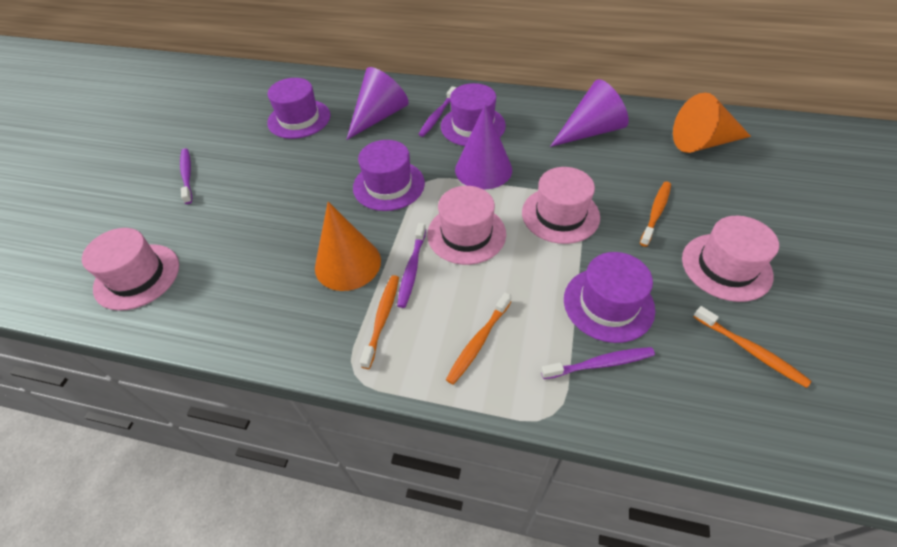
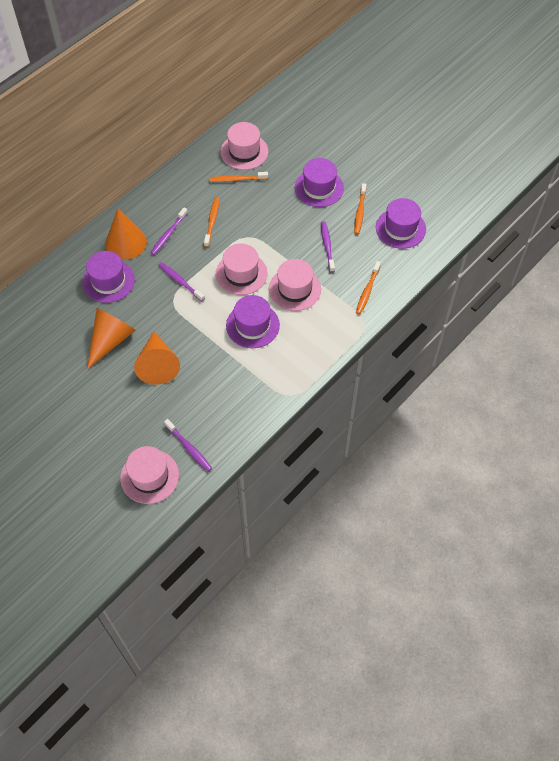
orange cone: 2 -> 3
purple cone: 3 -> 0

